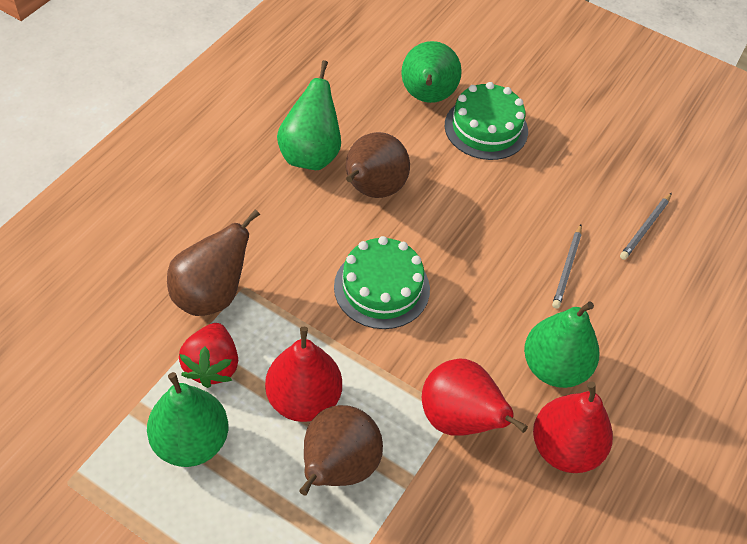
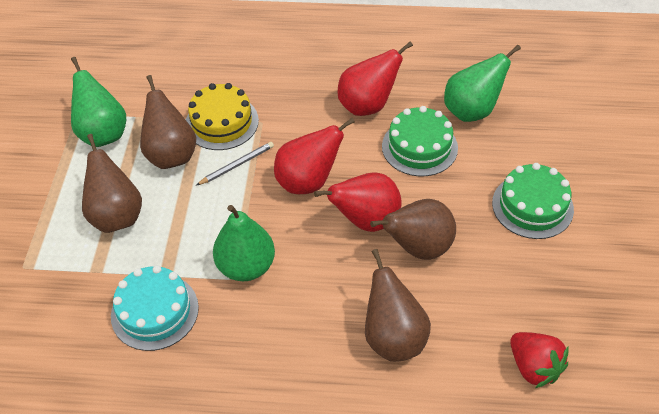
brown pear: 3 -> 4
green pear: 4 -> 3
grey pencil: 2 -> 1
turquoise cake: 0 -> 1
yellow cake: 0 -> 1

